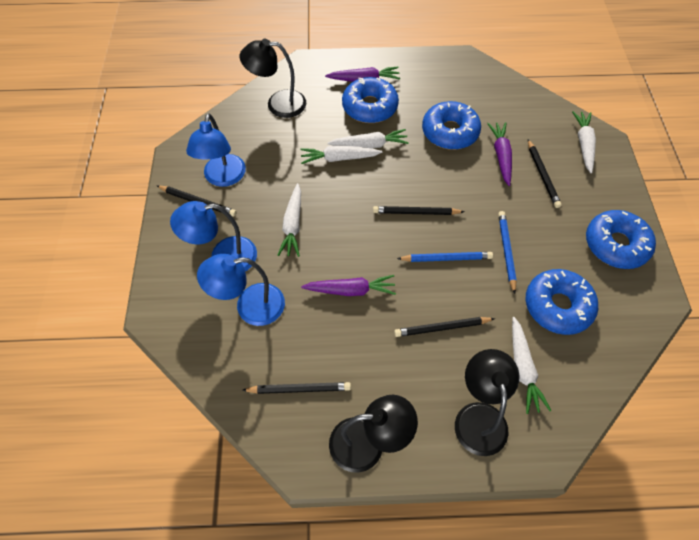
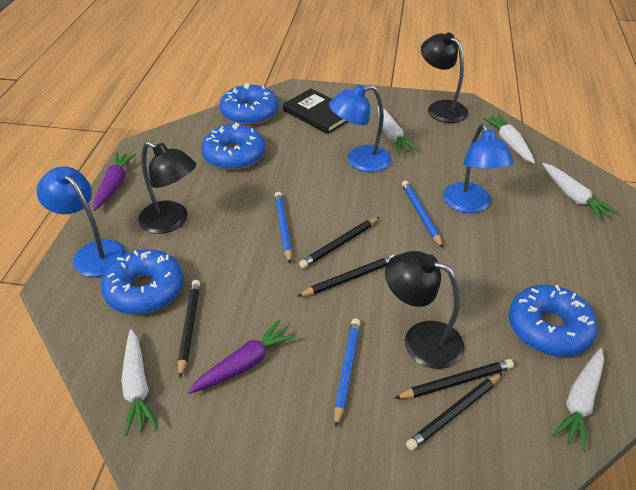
black book: 0 -> 1
blue pencil: 2 -> 3
purple carrot: 3 -> 2

